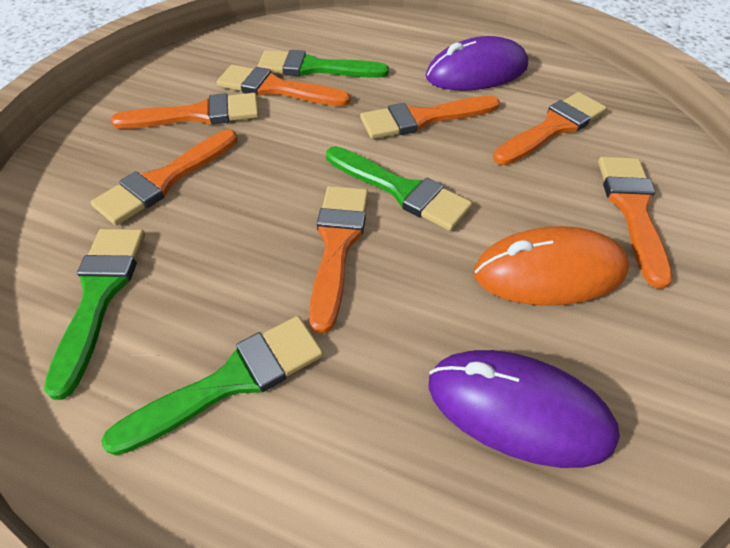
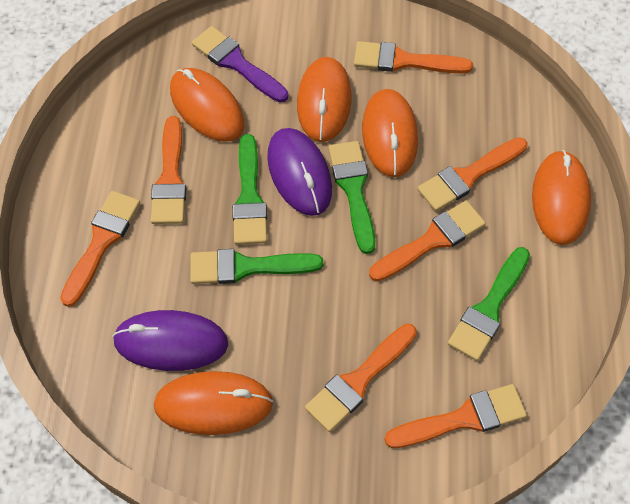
orange mouse: 1 -> 5
purple brush: 0 -> 1

